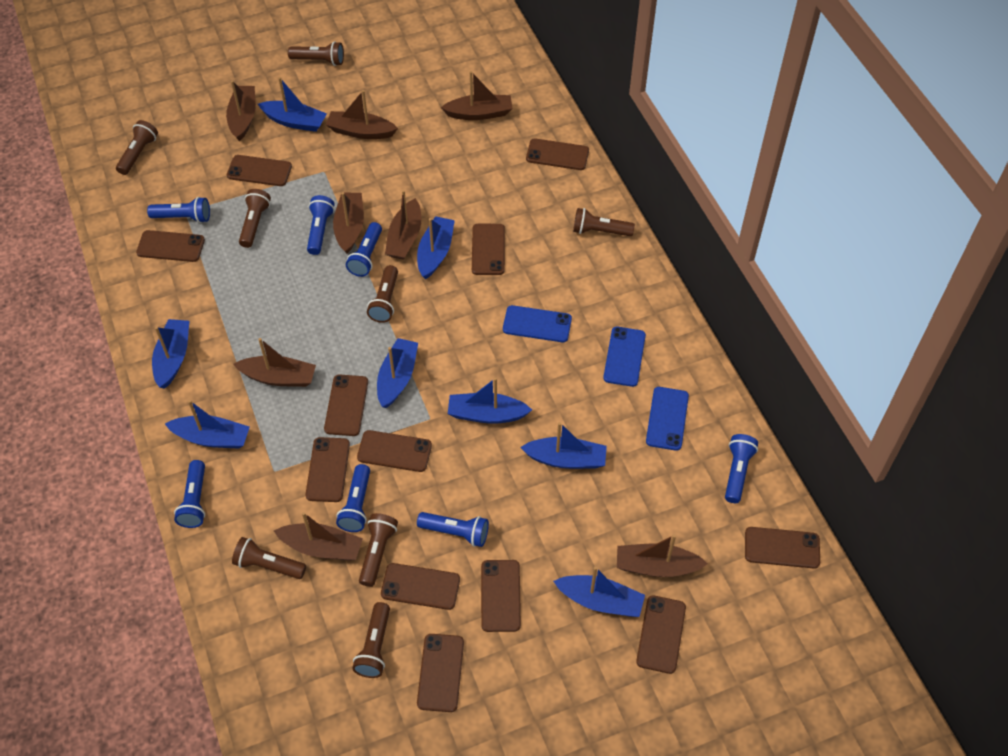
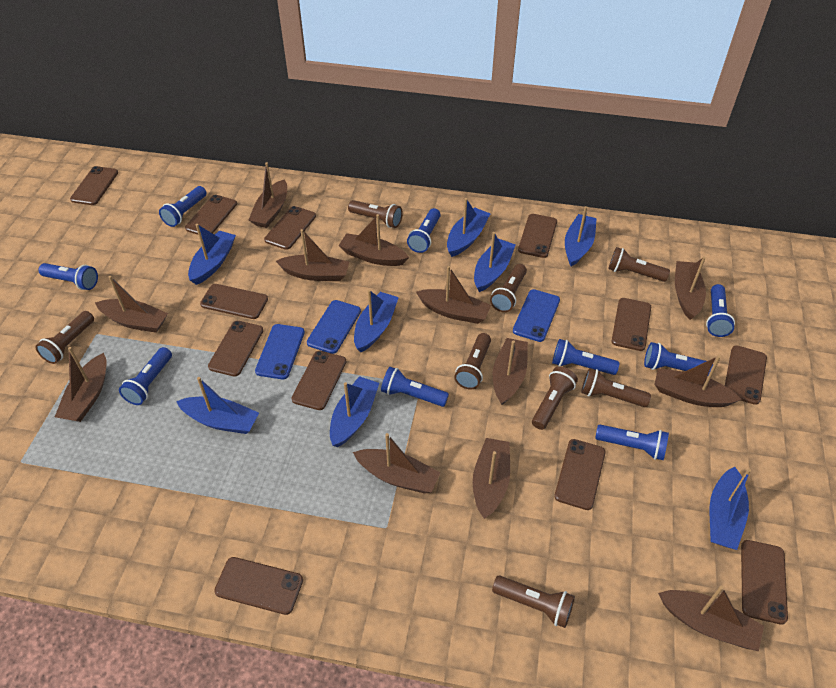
blue flashlight: 7 -> 9
brown boat: 8 -> 12

